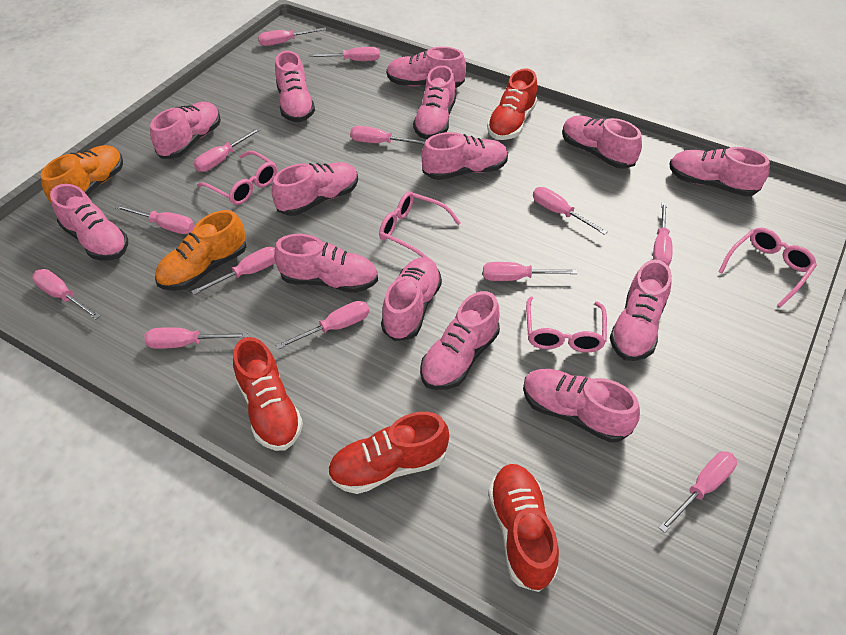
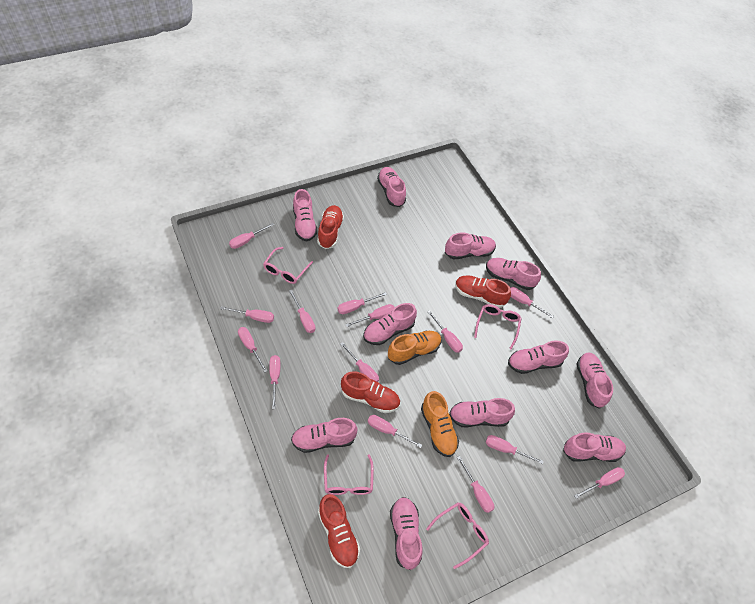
pink screwdriver: 13 -> 14
pink shoe: 14 -> 11

